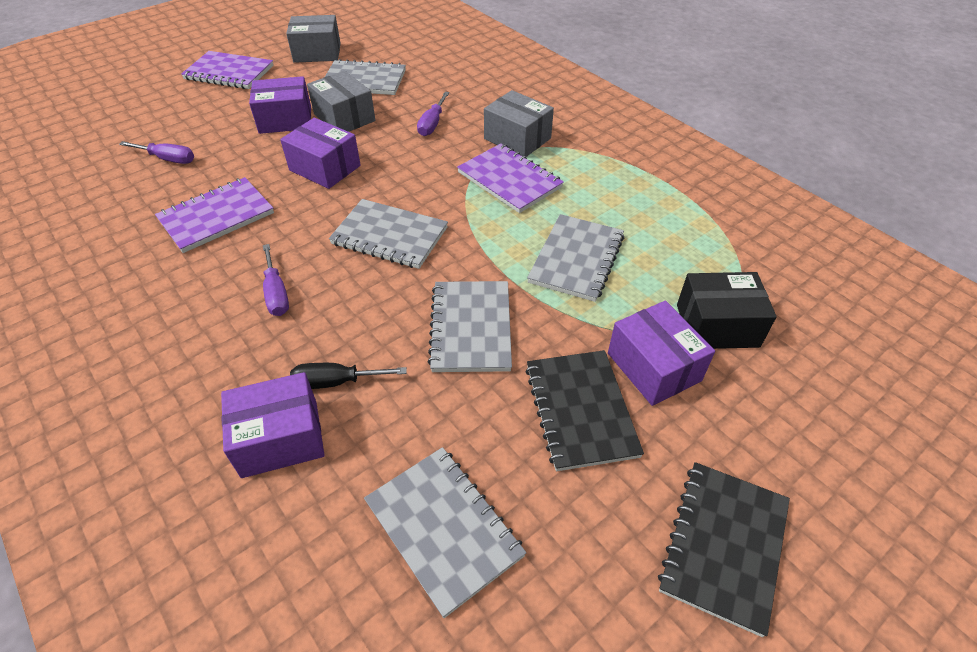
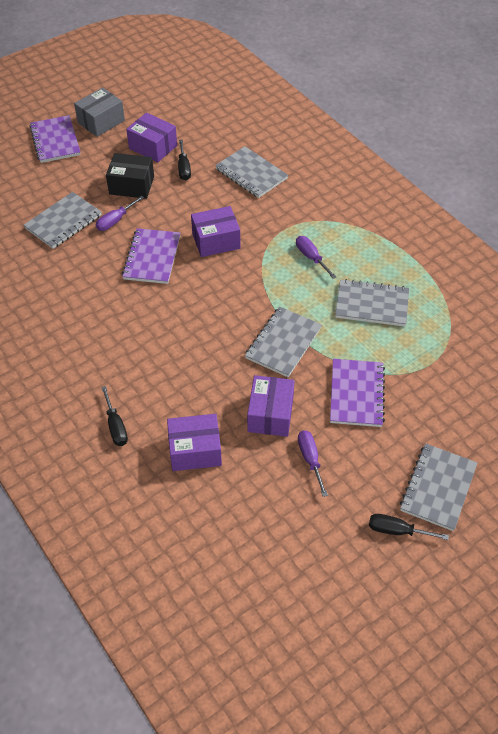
black notebook: 2 -> 0
black screwdriver: 1 -> 3
grey box: 3 -> 1

